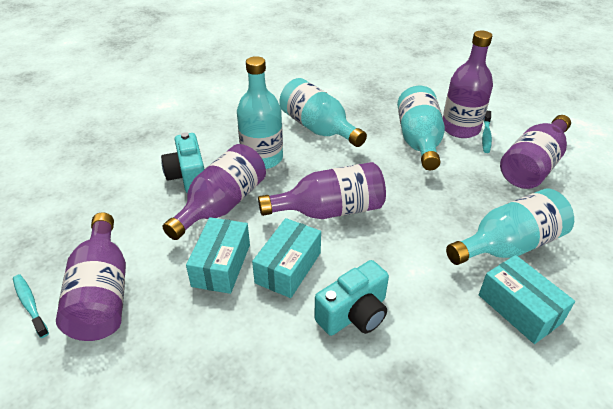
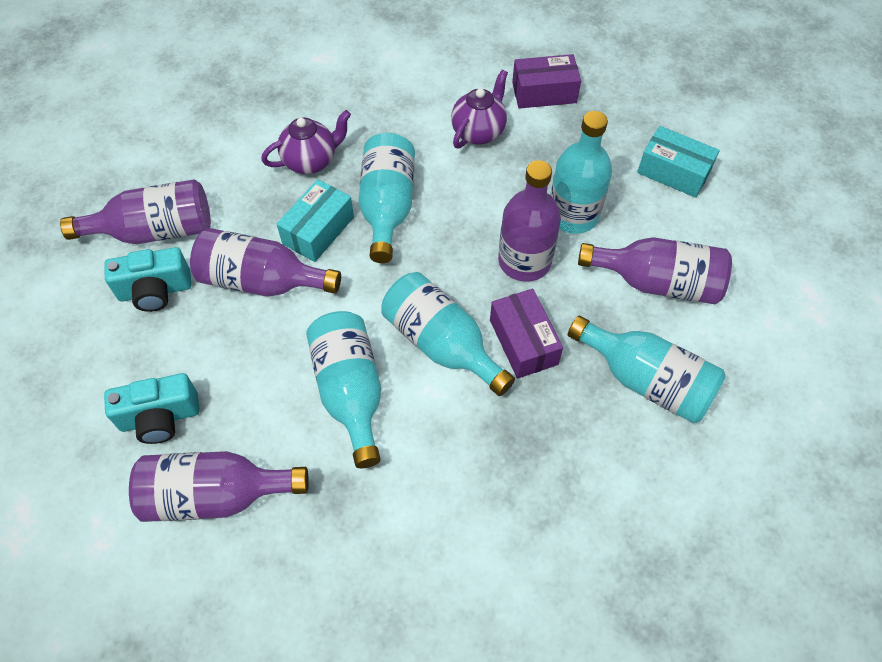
purple box: 0 -> 2
purple teapot: 0 -> 2
turquoise bottle: 4 -> 5
turquoise box: 3 -> 2
turquoise toothbrush: 2 -> 0

